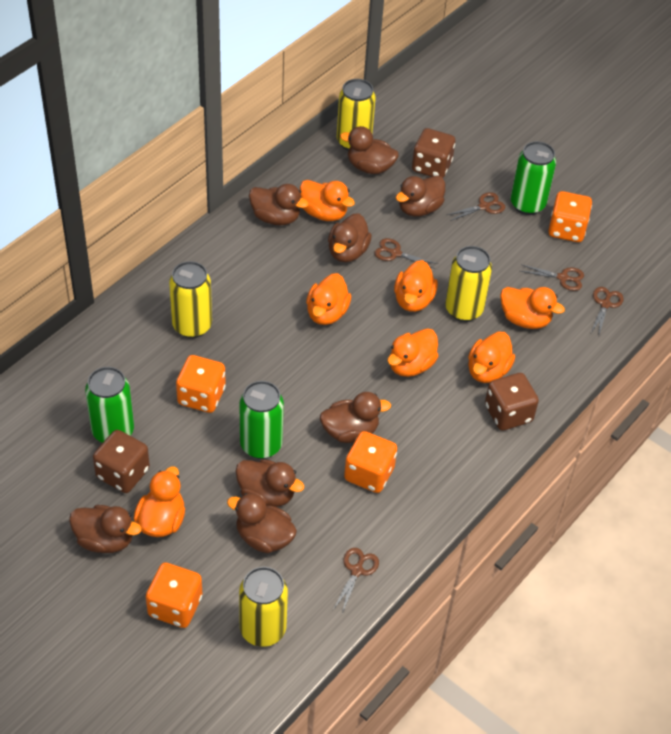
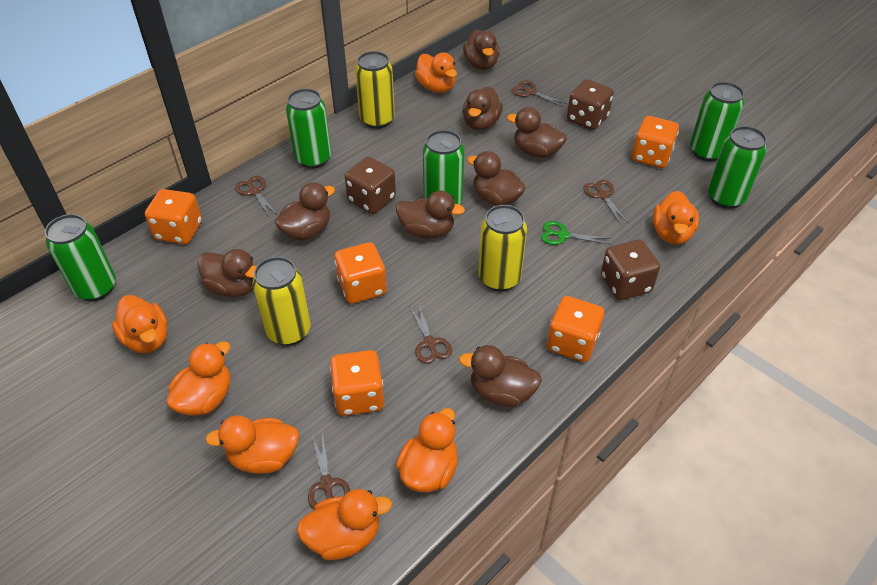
green can: 3 -> 5
green scissors: 0 -> 1
orange dice: 4 -> 5
yellow can: 4 -> 3

